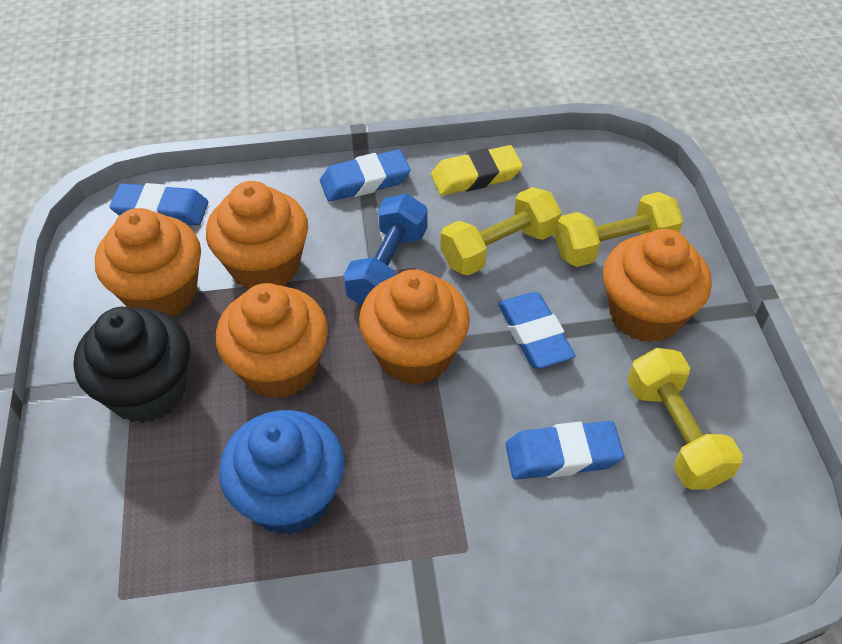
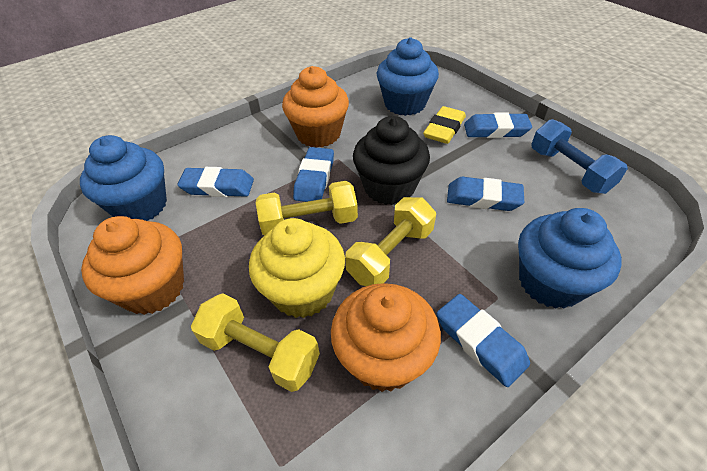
blue cupcake: 1 -> 3
blue eraser: 4 -> 5
orange cupcake: 5 -> 3
yellow cupcake: 0 -> 1

